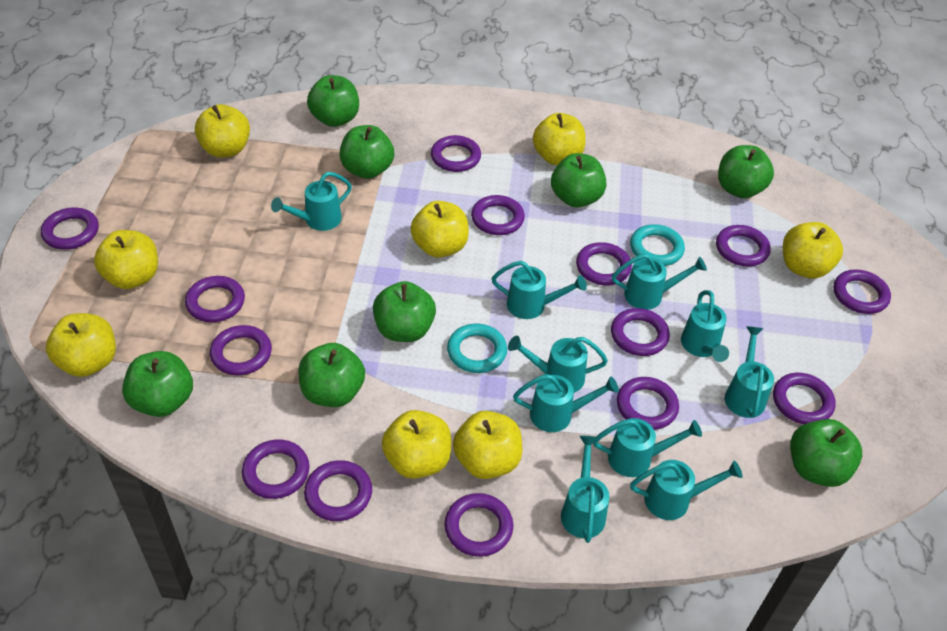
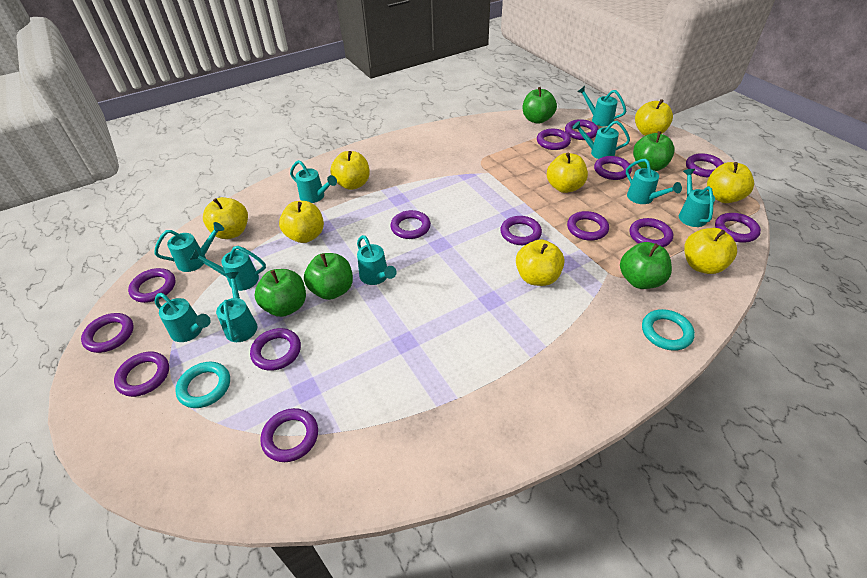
green apple: 8 -> 5

